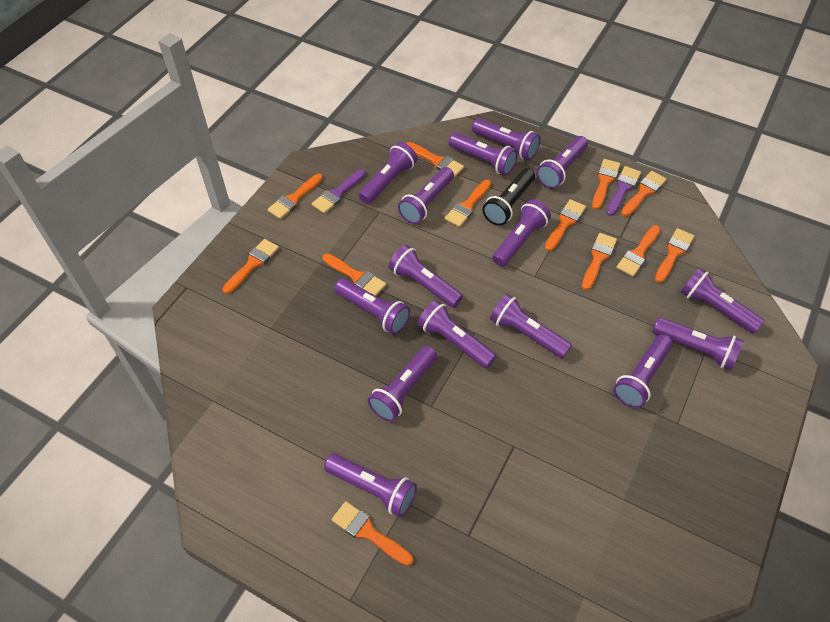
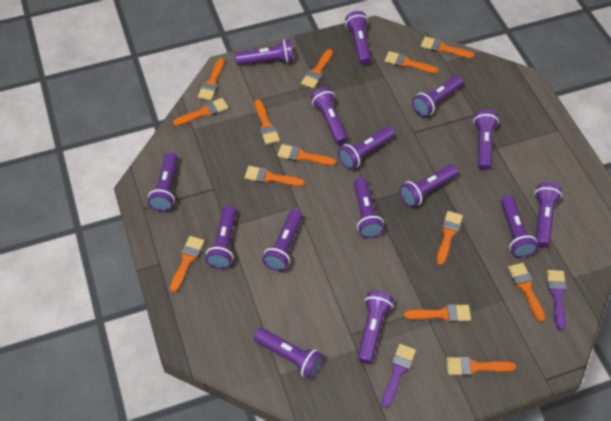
black flashlight: 1 -> 0
orange brush: 12 -> 13

